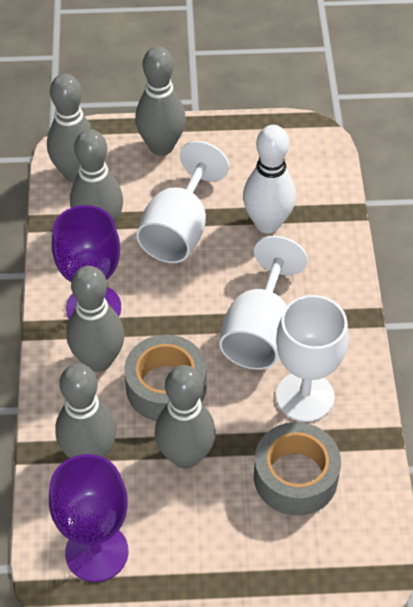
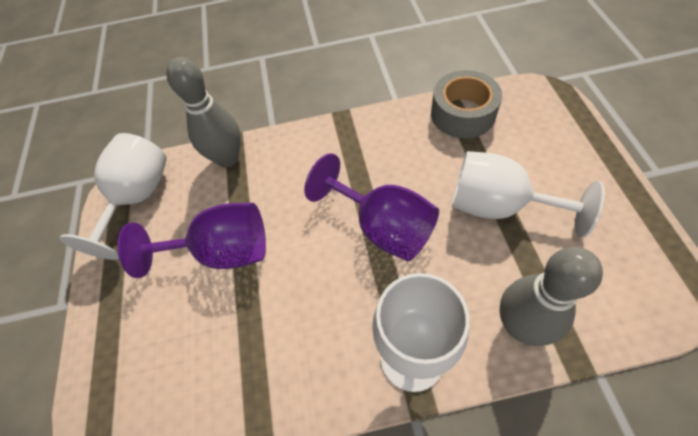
grey bowling pin: 6 -> 2
grey tape: 2 -> 1
white bowling pin: 1 -> 0

